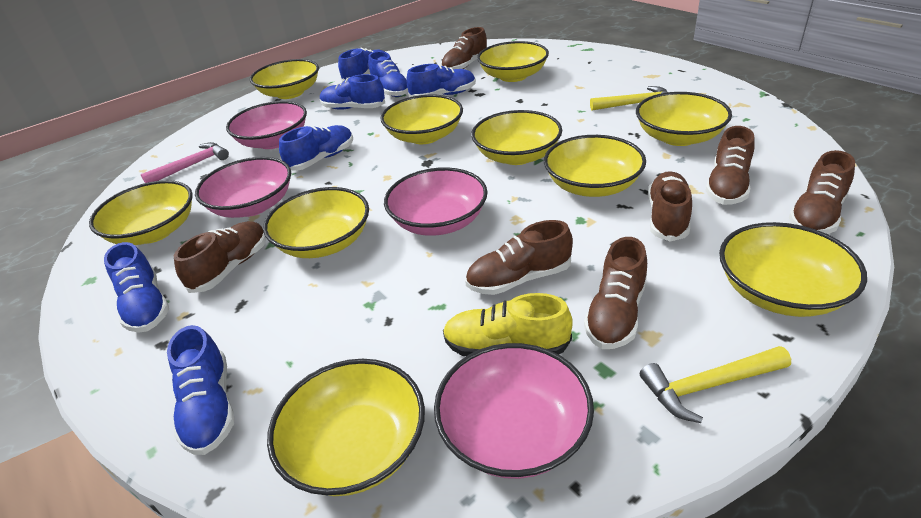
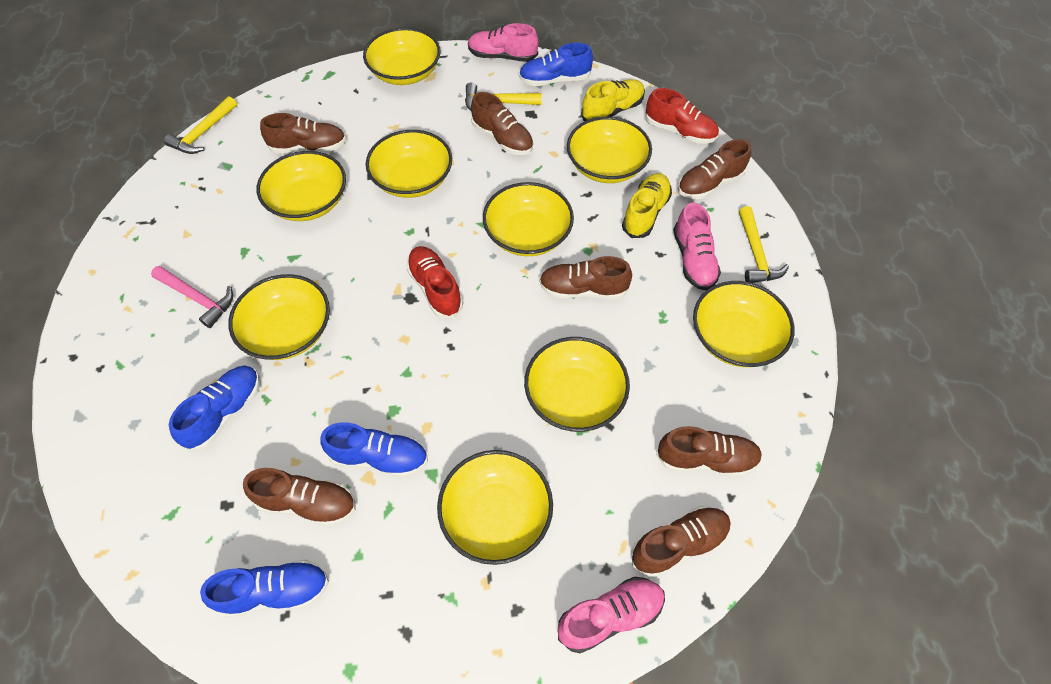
blue shoe: 7 -> 4
pink bowl: 4 -> 0
pink shoe: 0 -> 3
red shoe: 0 -> 2
yellow bowl: 10 -> 9
yellow hammer: 2 -> 3
yellow shoe: 1 -> 2

